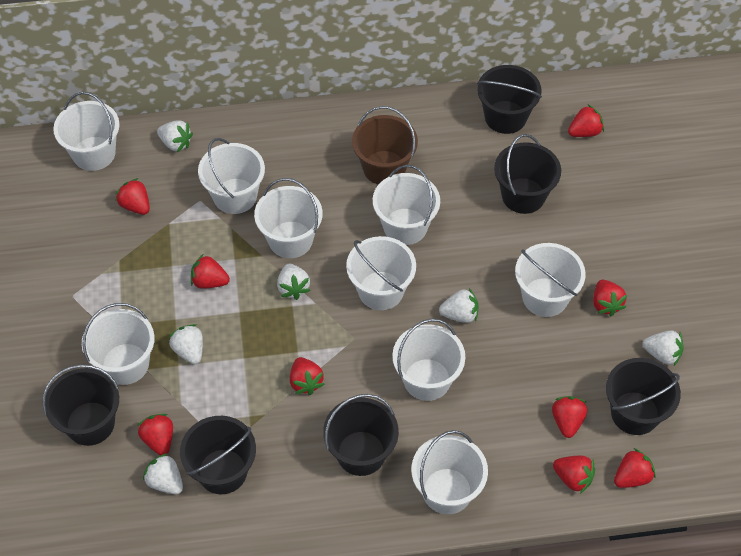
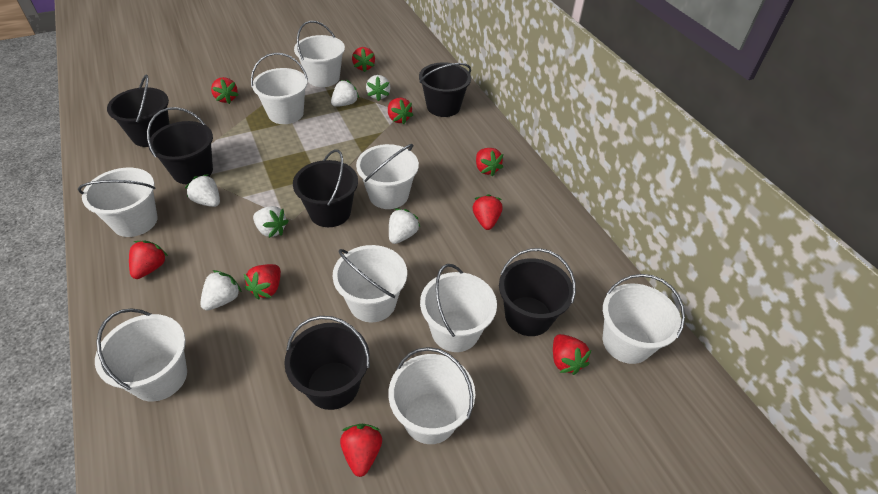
brown bucket: 1 -> 0

